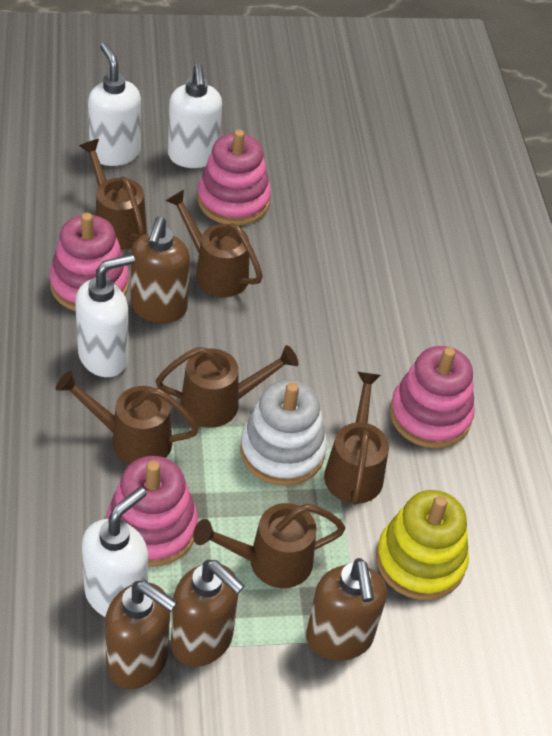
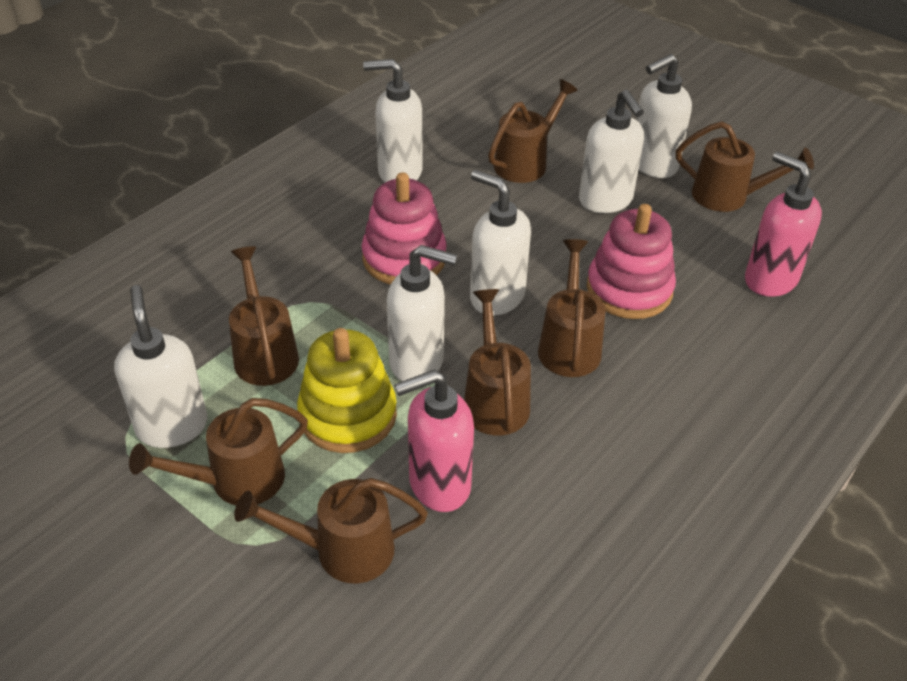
brown soap dispenser: 4 -> 0
brown watering can: 6 -> 7
pink soap dispenser: 0 -> 2
pink stacking toy: 4 -> 2
white soap dispenser: 4 -> 6
white stacking toy: 1 -> 0

